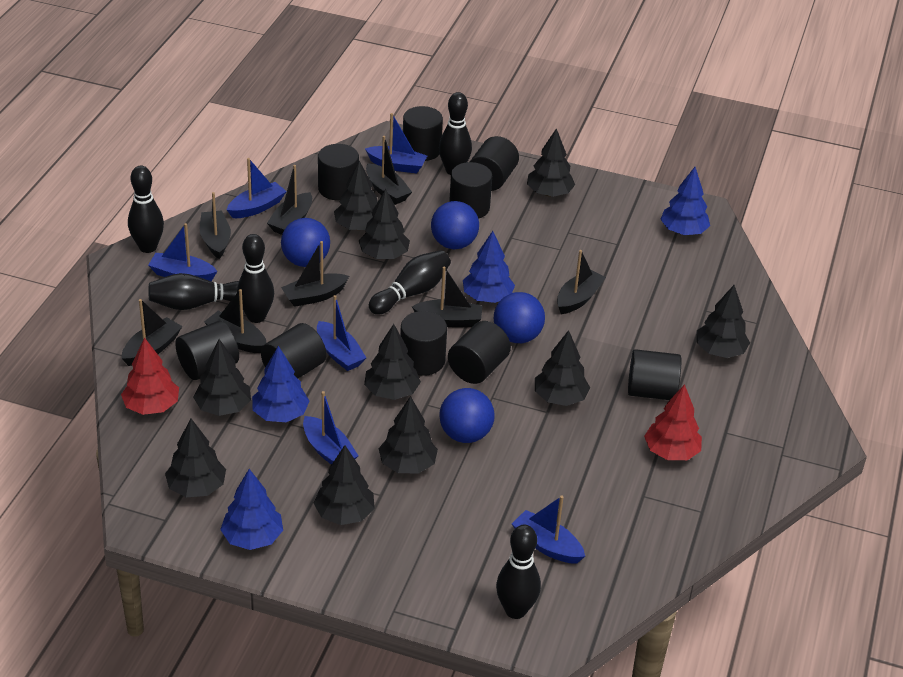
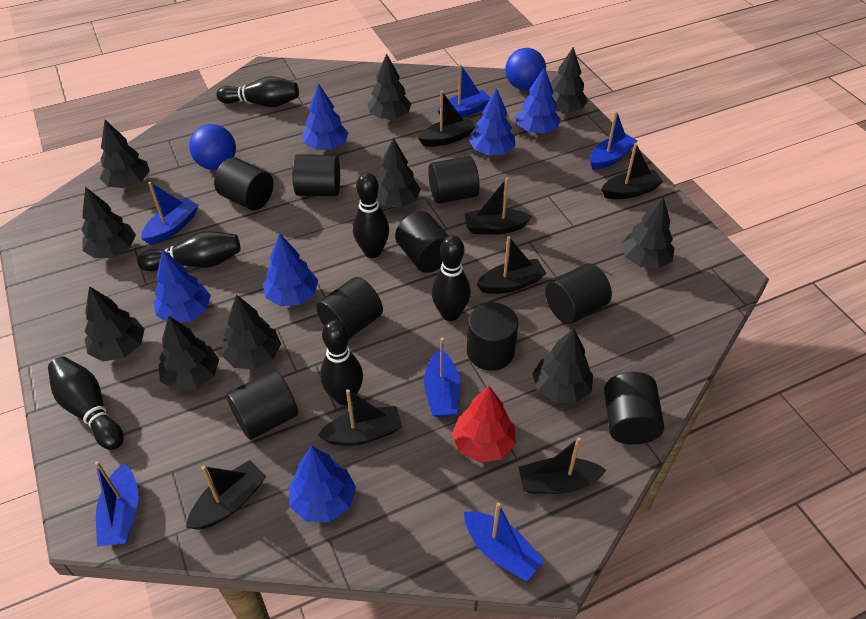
black boat: 8 -> 7
blue ball: 4 -> 2
blue tree: 4 -> 6
red tree: 2 -> 1

